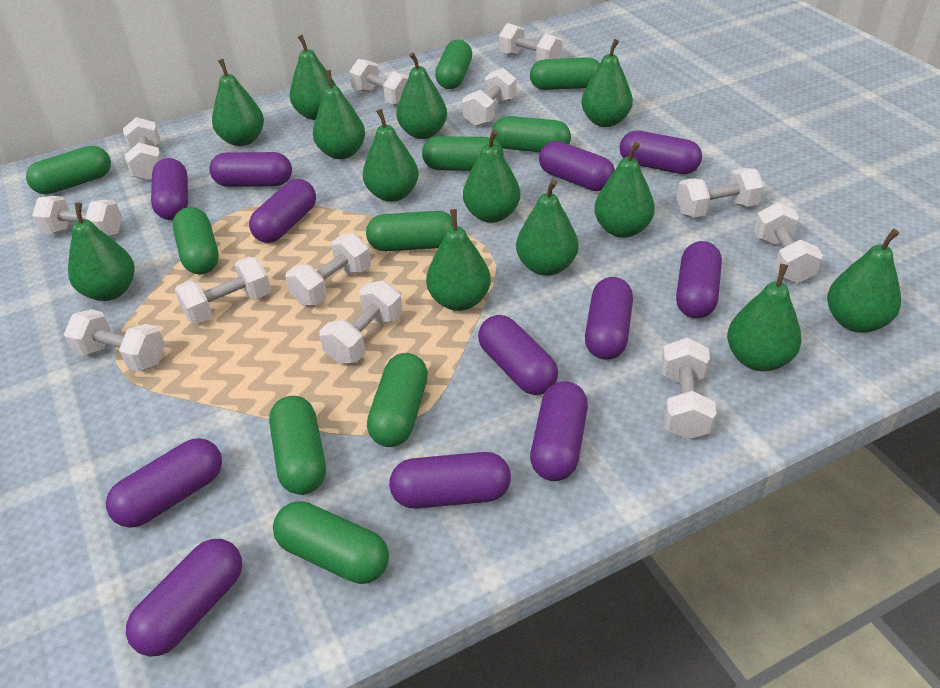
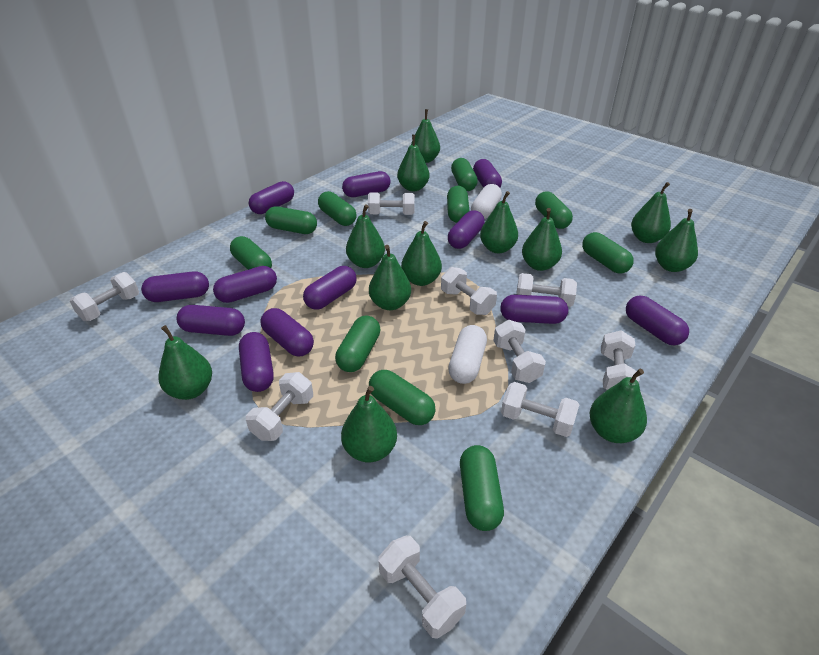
green pear: 13 -> 12
white capsule: 0 -> 2
white dumbbell: 12 -> 9

